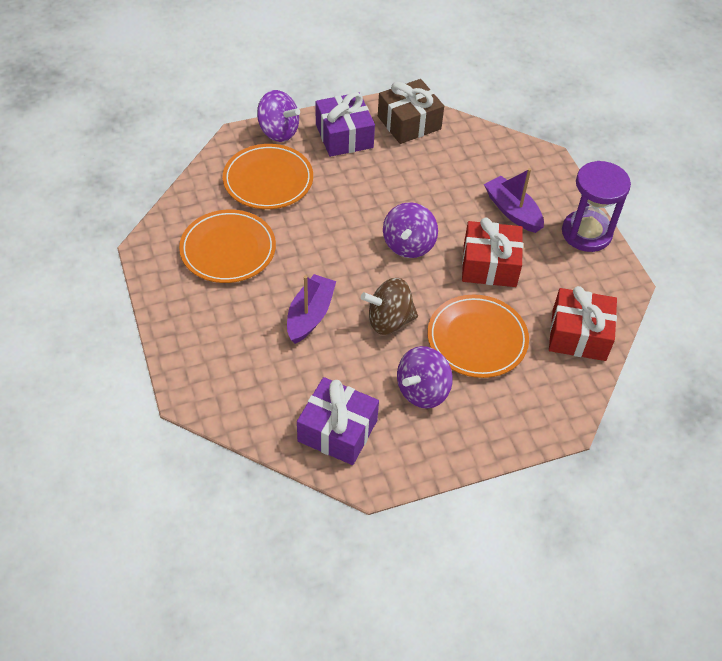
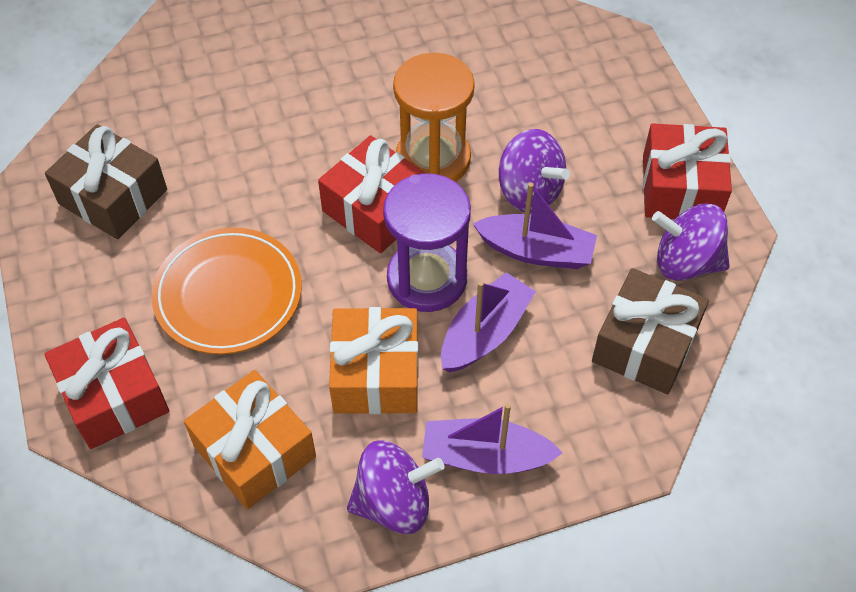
brown gift: 1 -> 2
brown spinning top: 1 -> 0
orange gift: 0 -> 2
orange hourglass: 0 -> 1
orange plate: 3 -> 1
purple boat: 2 -> 3
purple gift: 2 -> 0
red gift: 2 -> 3

